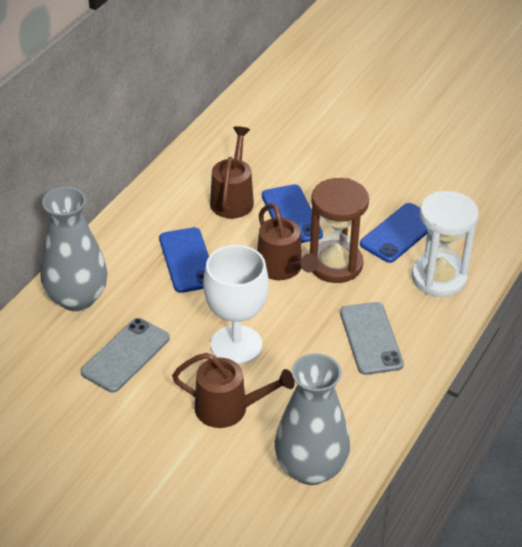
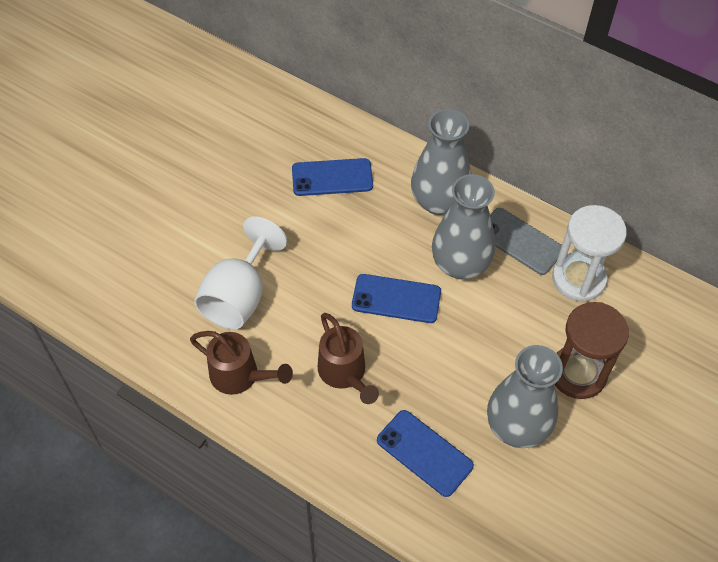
brown watering can: 3 -> 2
grey phone: 2 -> 1
grey vase: 2 -> 3

